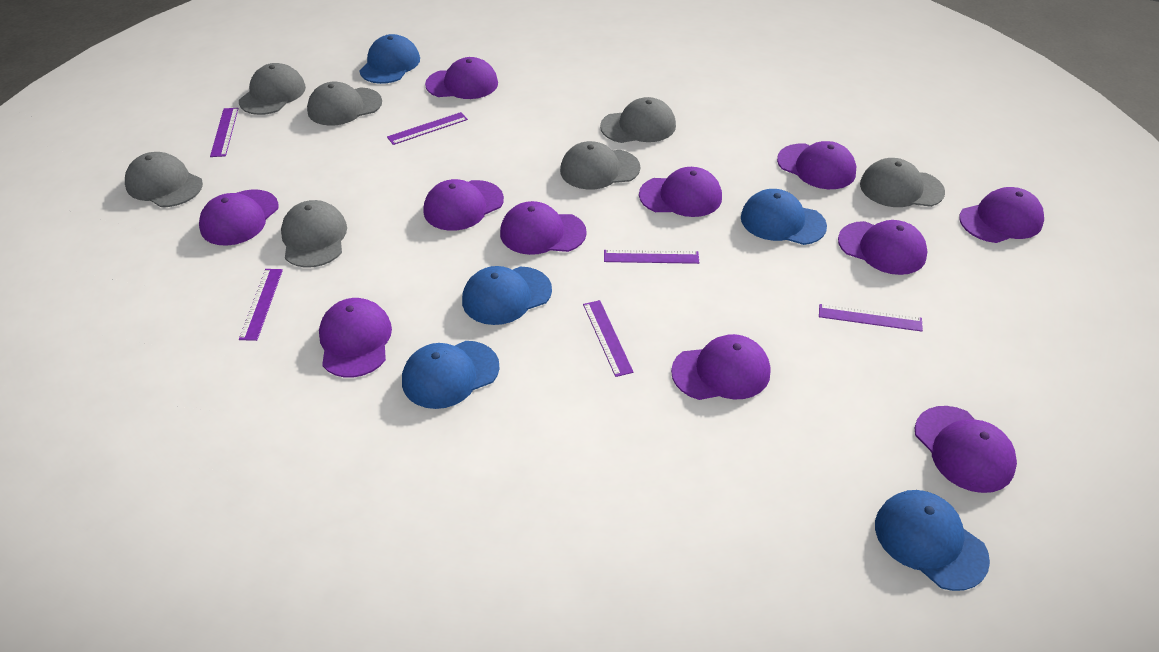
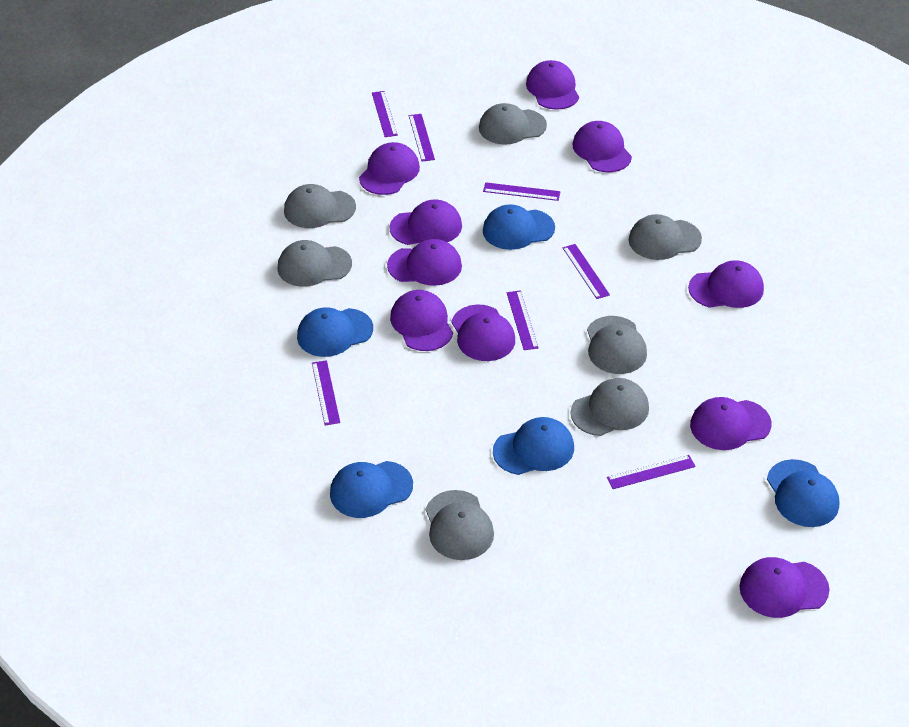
purple cap: 11 -> 10
purple ruler: 6 -> 7

